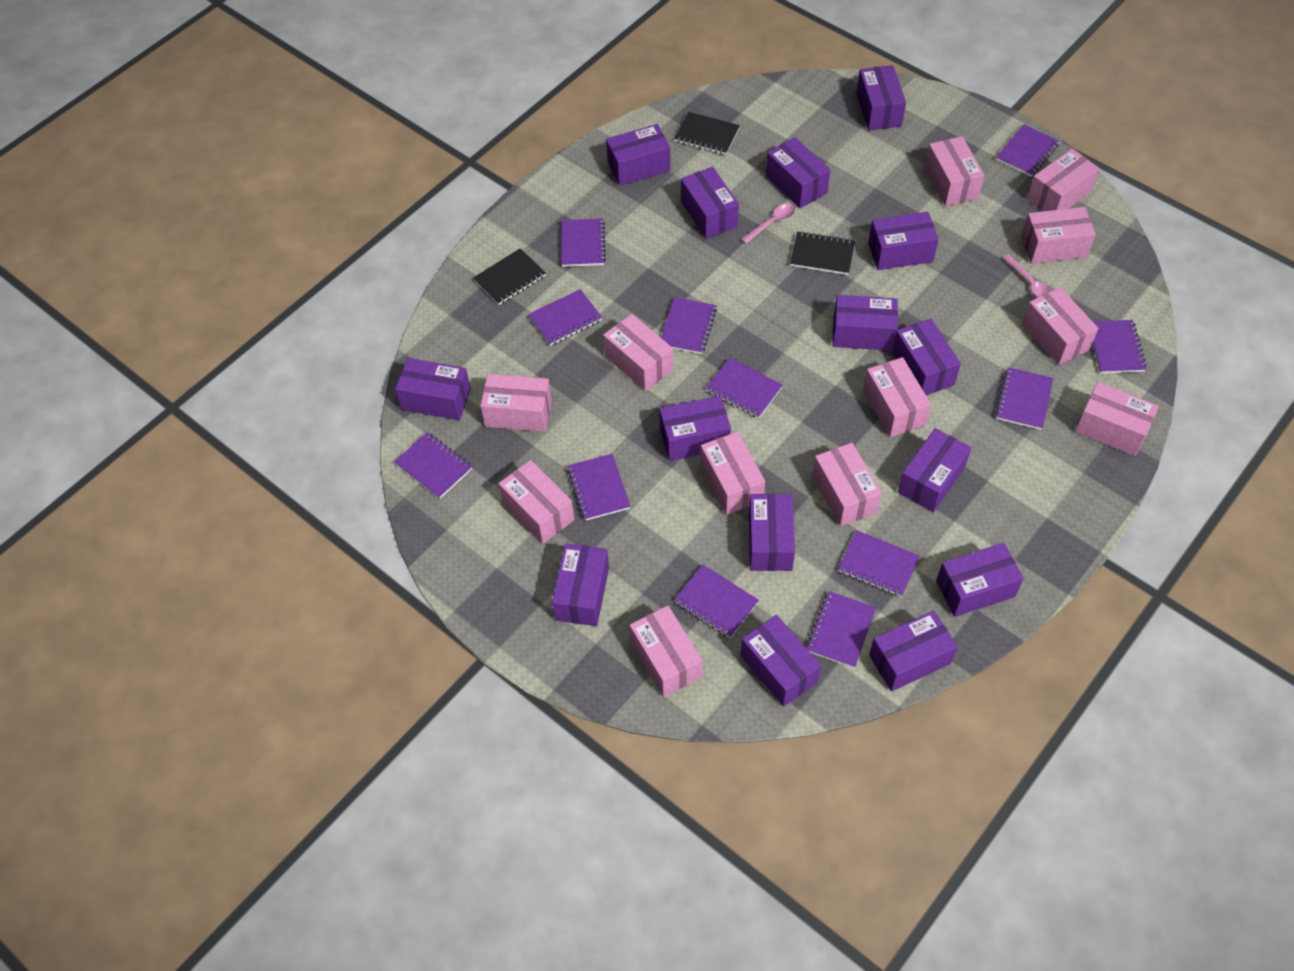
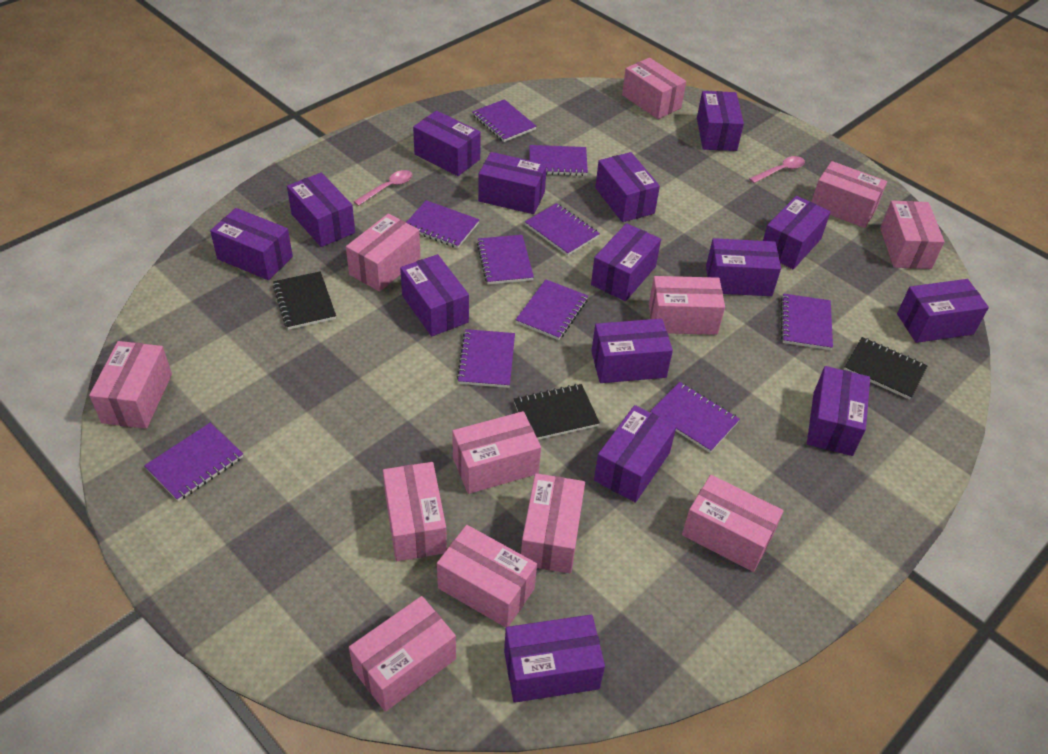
purple notebook: 12 -> 10

